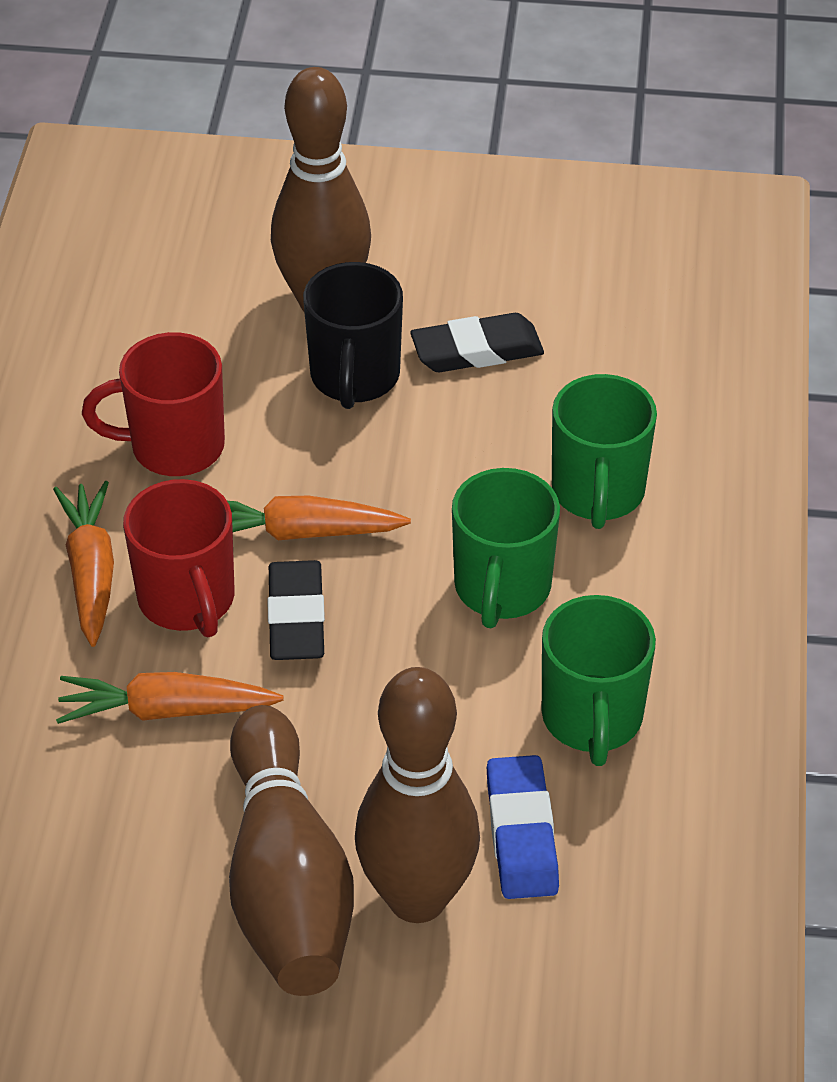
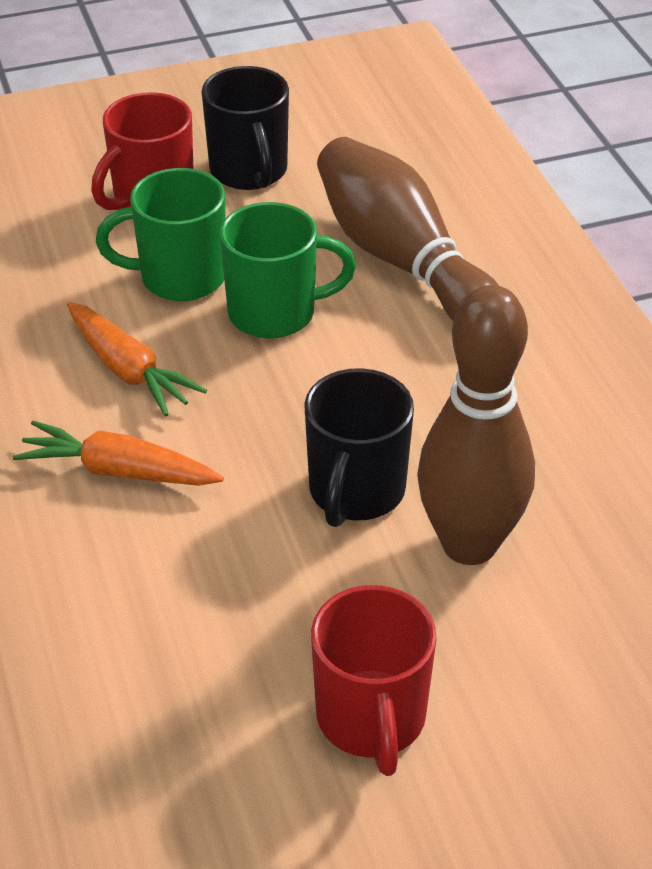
black eraser: 2 -> 0
black mug: 1 -> 2
blue eraser: 1 -> 0
brown bowling pin: 3 -> 2
green mug: 3 -> 2
orange carrot: 3 -> 2

